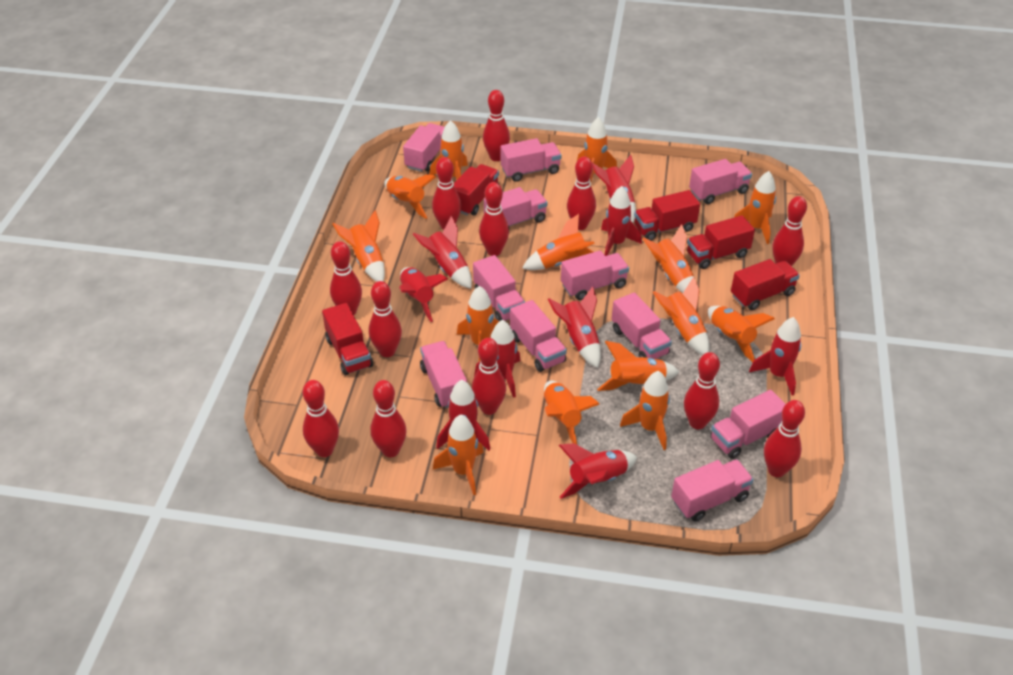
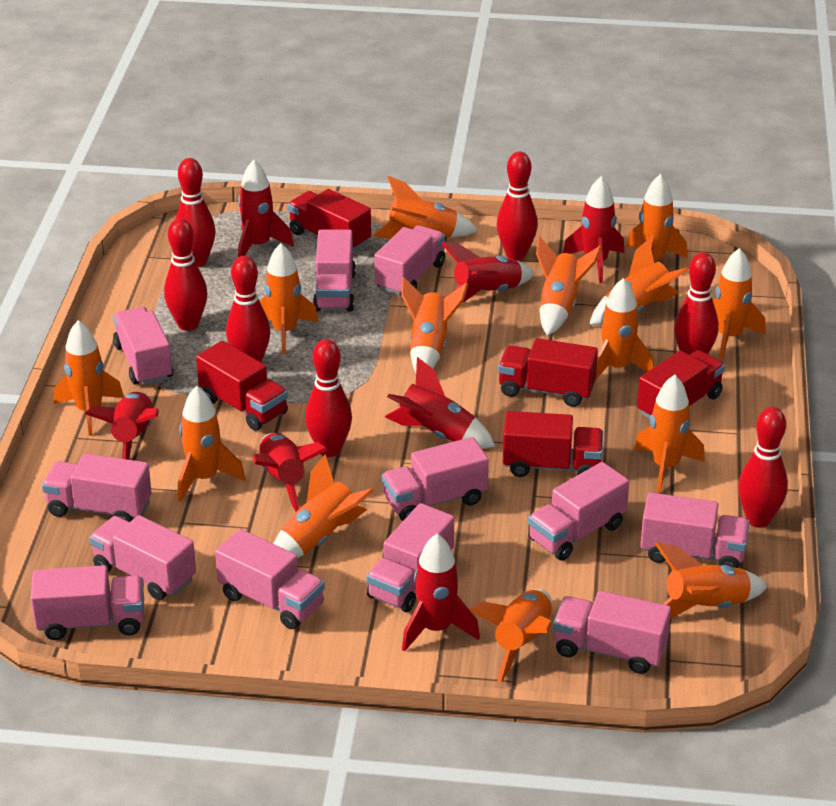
pink truck: 11 -> 12
red bowling pin: 12 -> 7
red rocket: 9 -> 7

